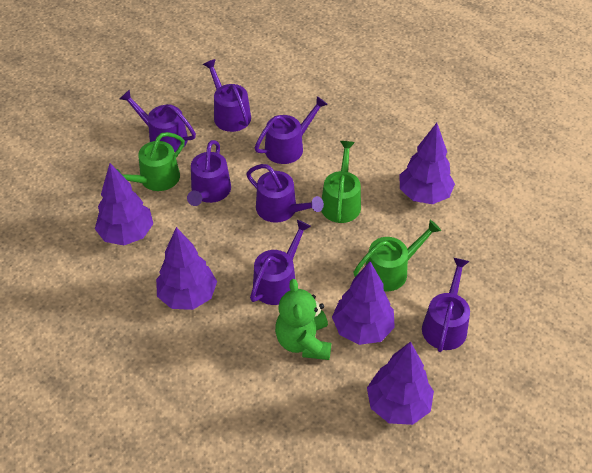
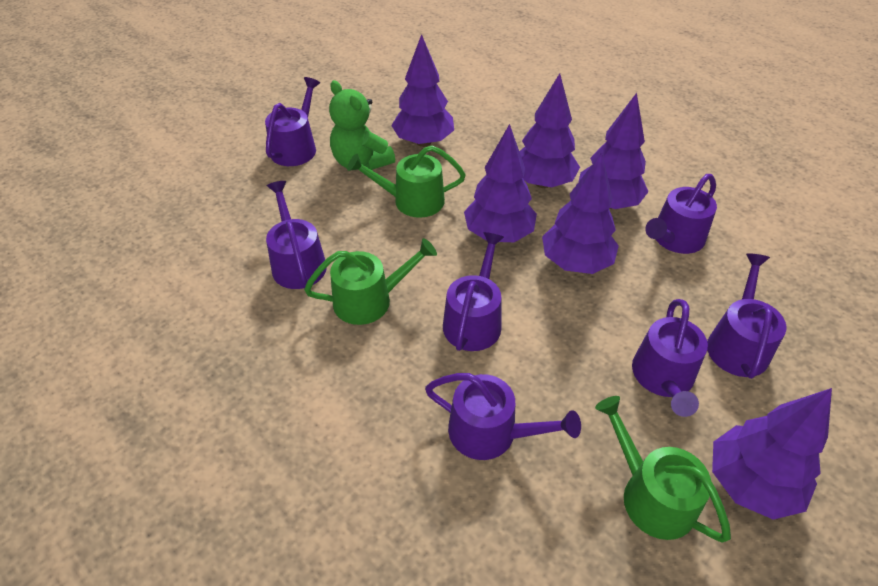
purple tree: 5 -> 6

